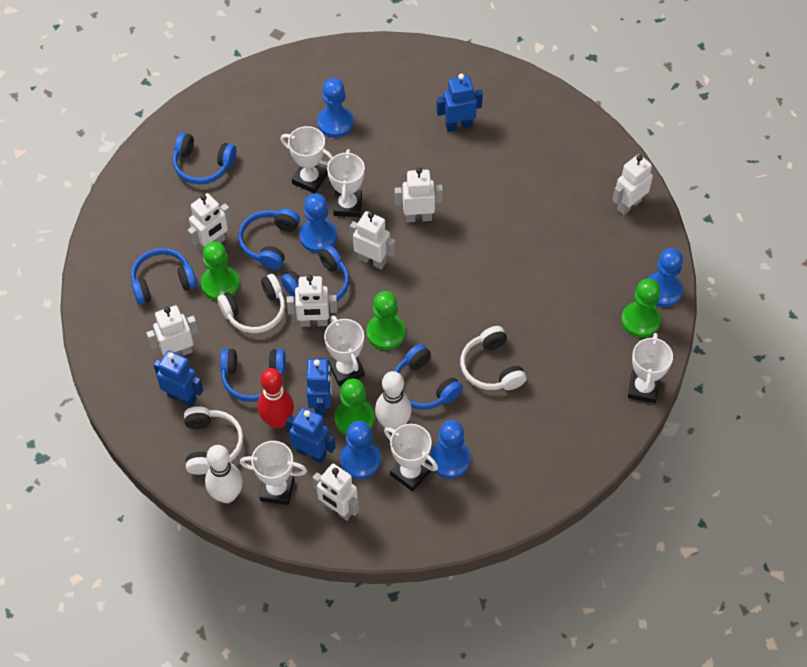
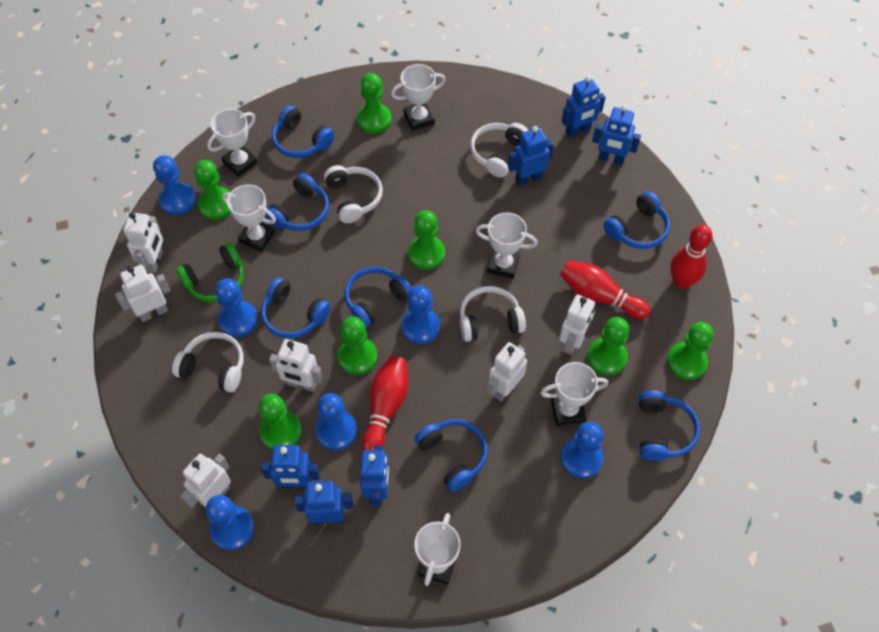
blue headphones: 6 -> 7
blue pawn: 5 -> 6
blue robot: 4 -> 6
green headphones: 0 -> 1
green pawn: 4 -> 7
red bowling pin: 1 -> 3
white bowling pin: 2 -> 0
white headphones: 3 -> 4
white robot: 7 -> 6

